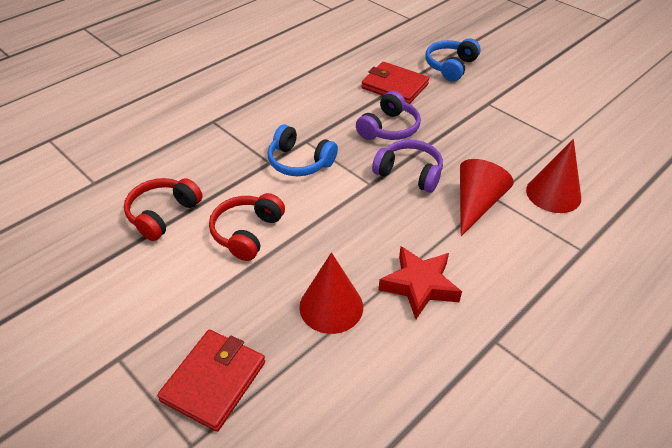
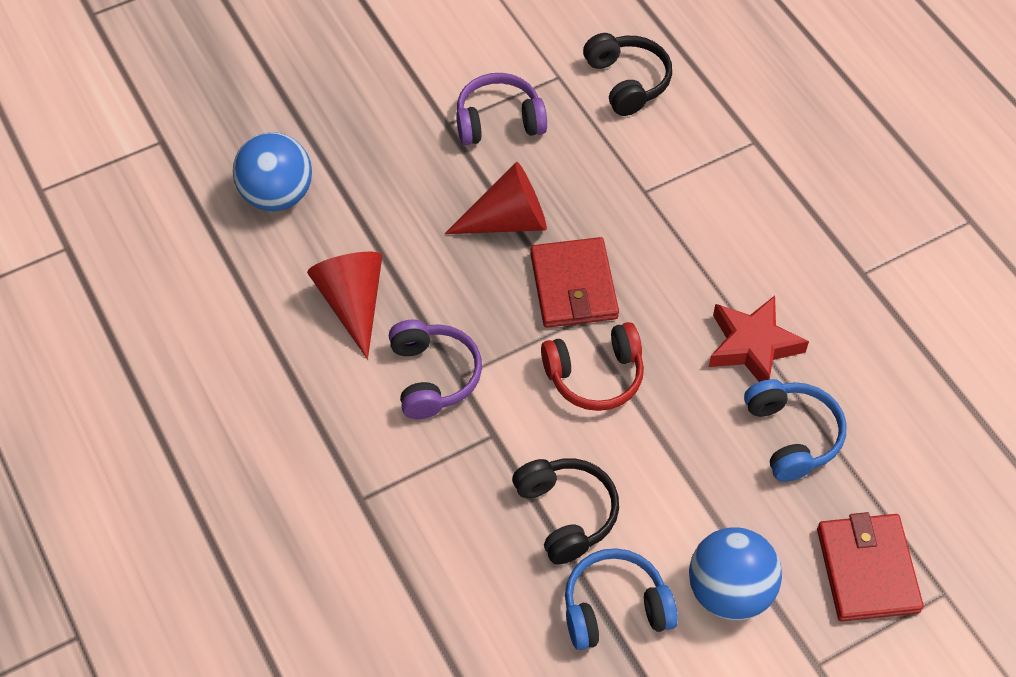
black headphones: 0 -> 2
blue ball: 0 -> 2
red cone: 3 -> 2
red headphones: 2 -> 1

